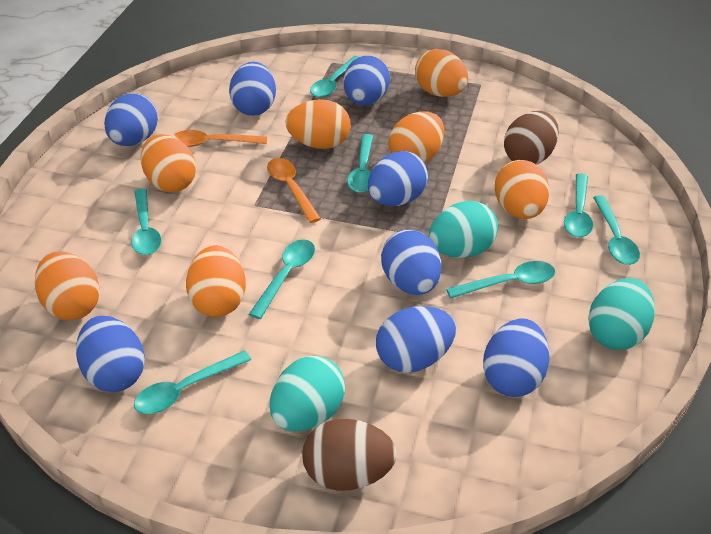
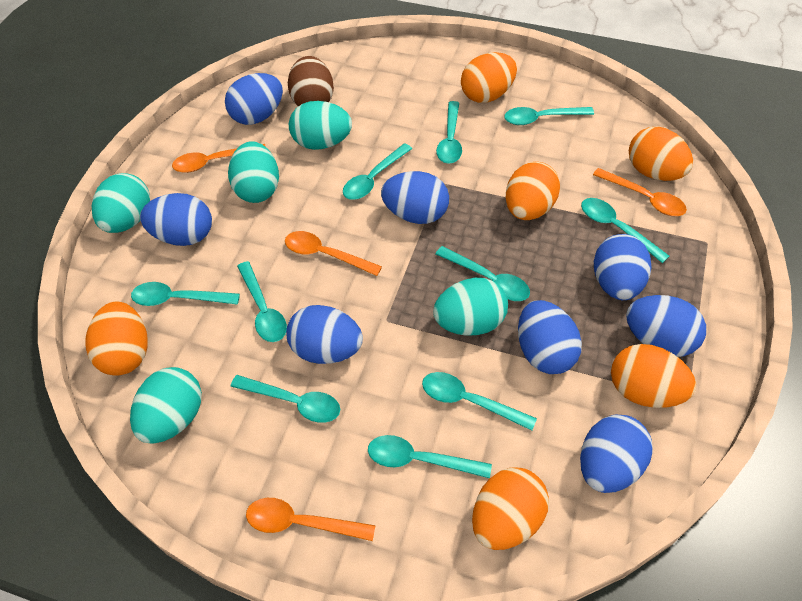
brown egg: 2 -> 1
orange egg: 7 -> 6
orange spoon: 2 -> 4
turquoise egg: 3 -> 5
turquoise spoon: 8 -> 10

